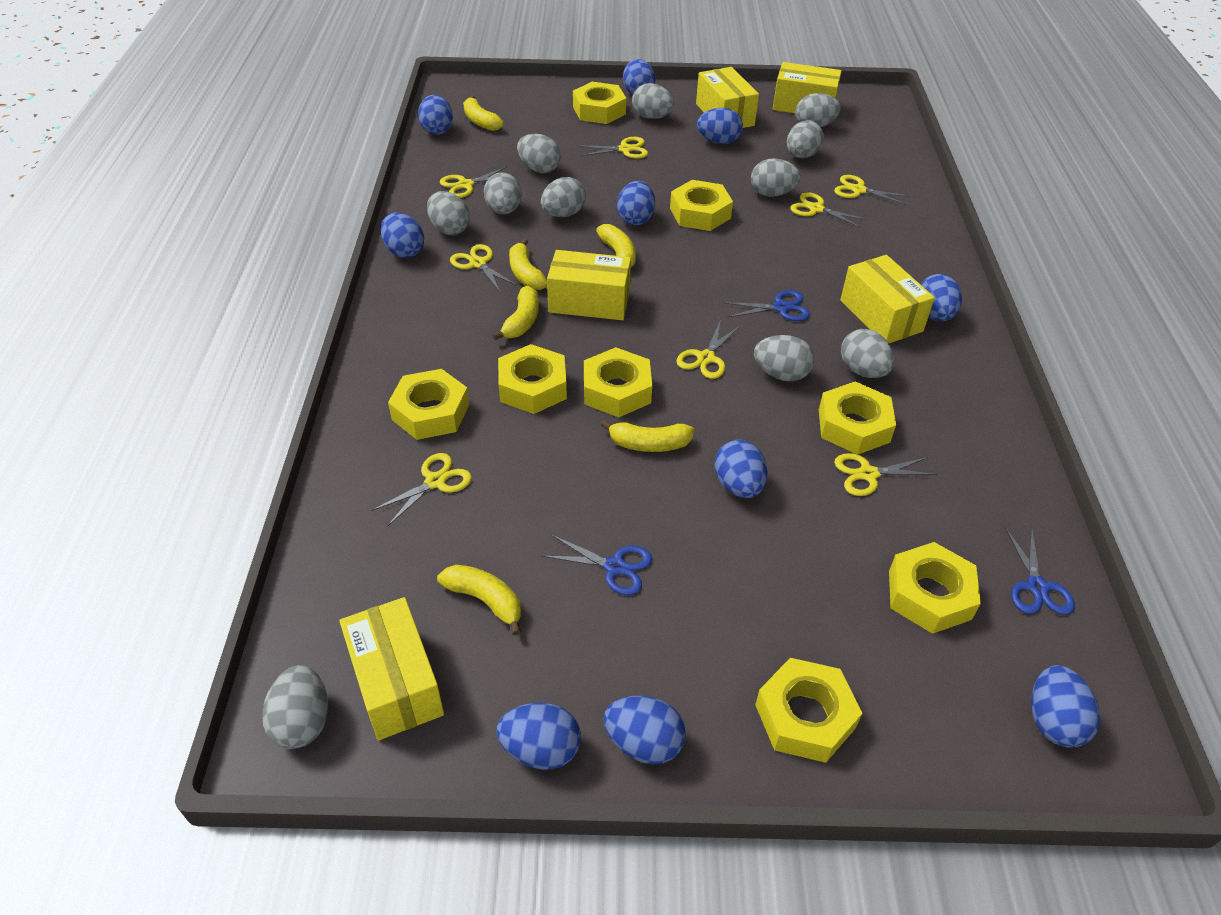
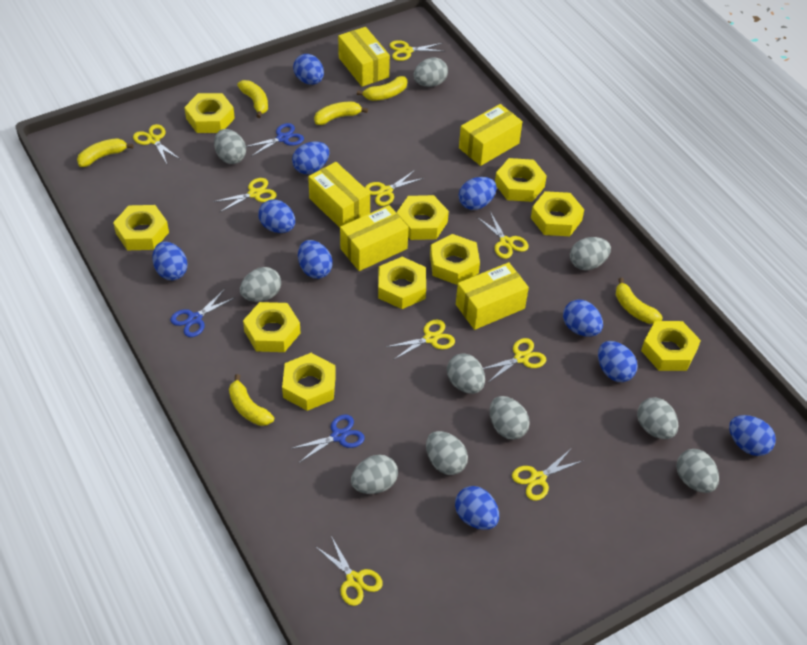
grey egg: 11 -> 10
yellow nut: 8 -> 10
yellow scissors: 8 -> 9

